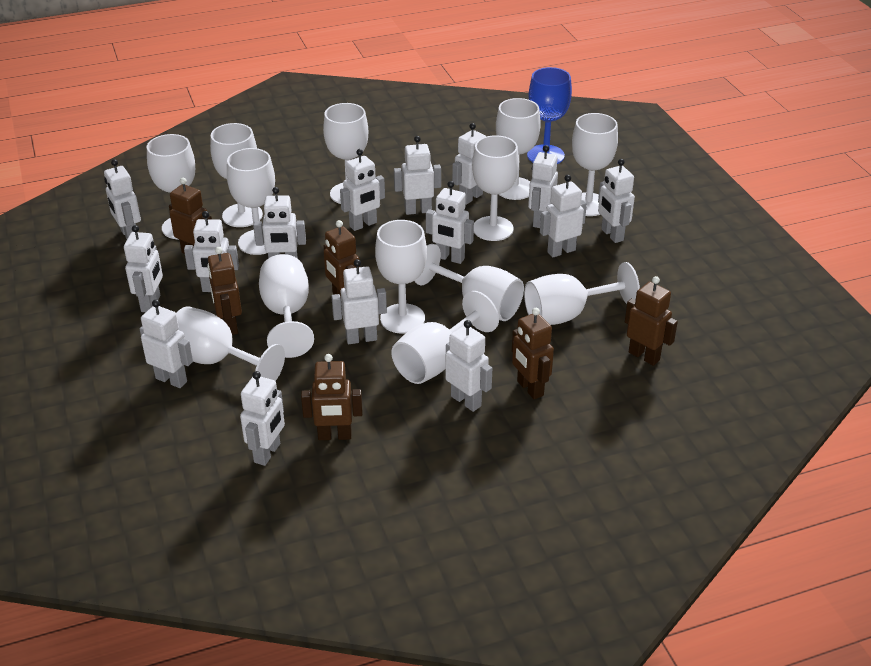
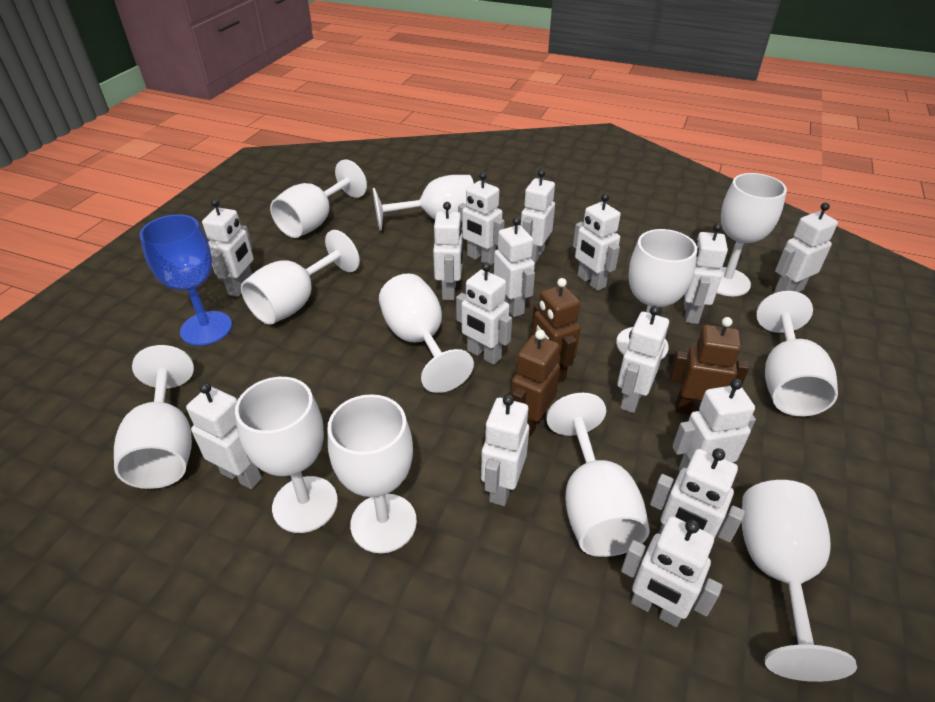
brown robot: 6 -> 3
white goblet: 13 -> 12

